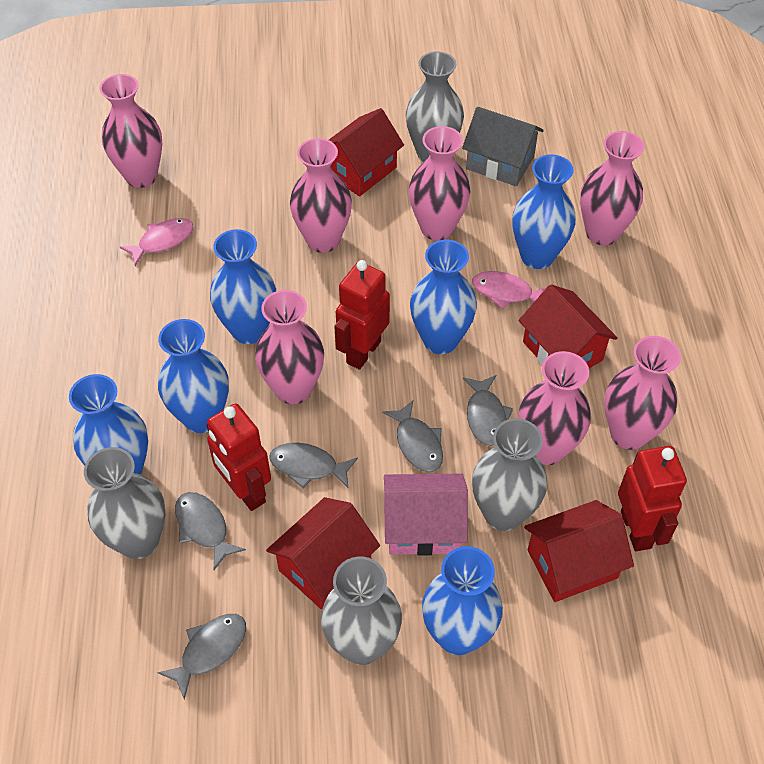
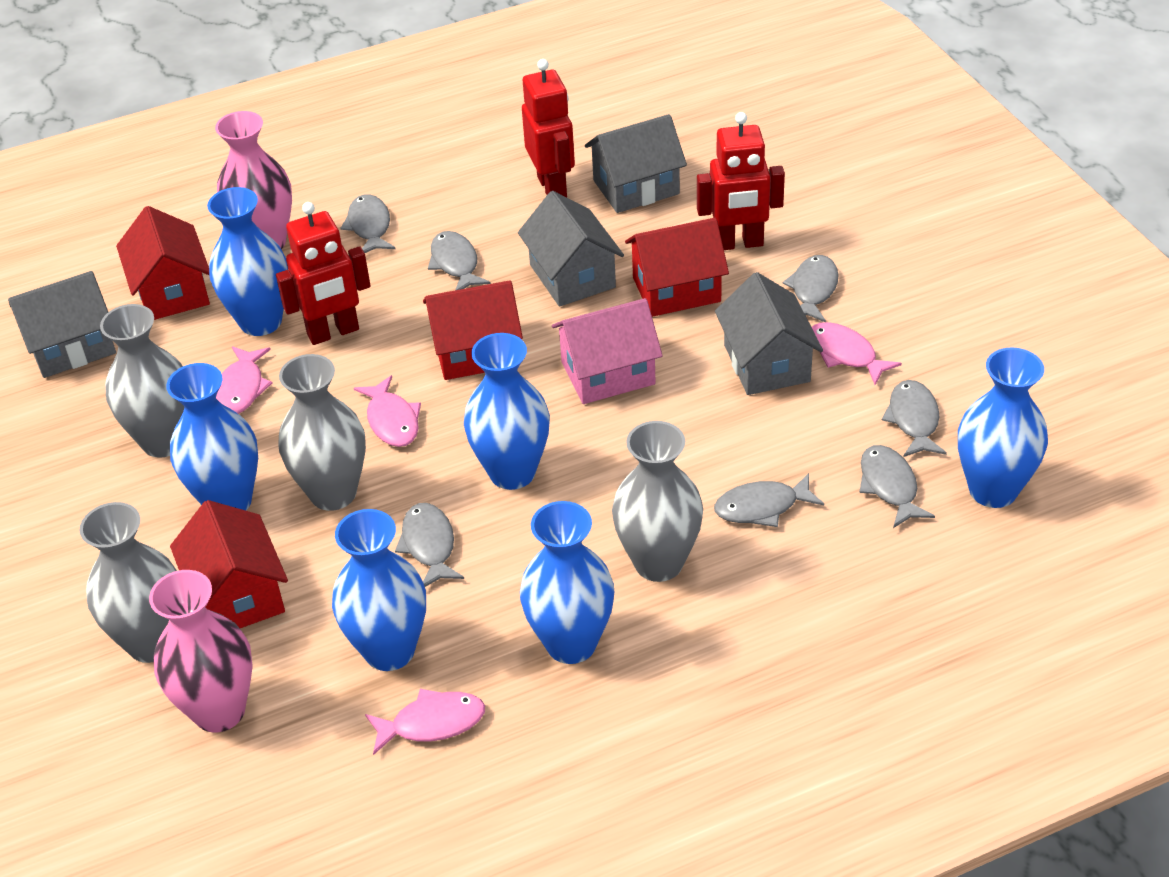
grey fish: 5 -> 7
grey house: 1 -> 4
pink fish: 2 -> 4
pink vase: 7 -> 2

